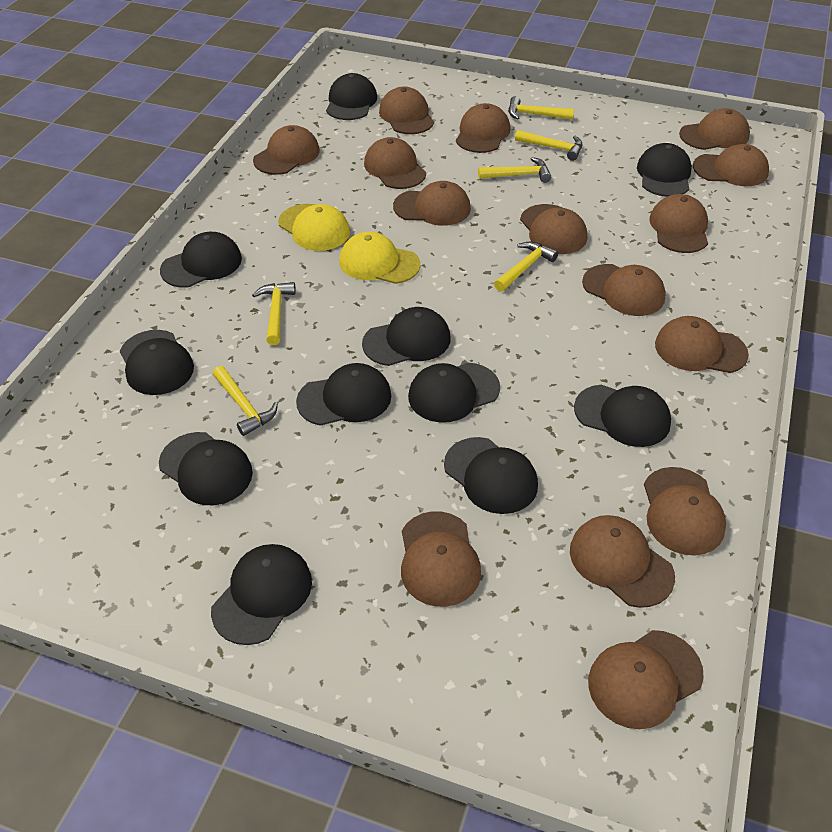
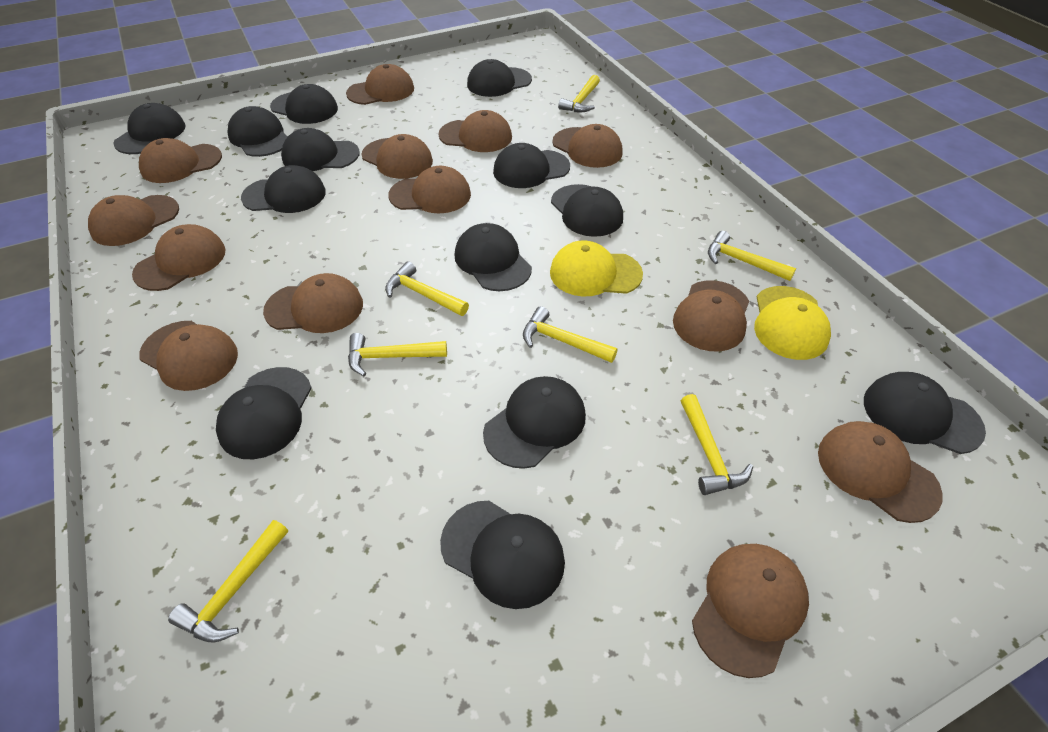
black cap: 11 -> 13
brown cap: 15 -> 13
yellow hammer: 6 -> 7

